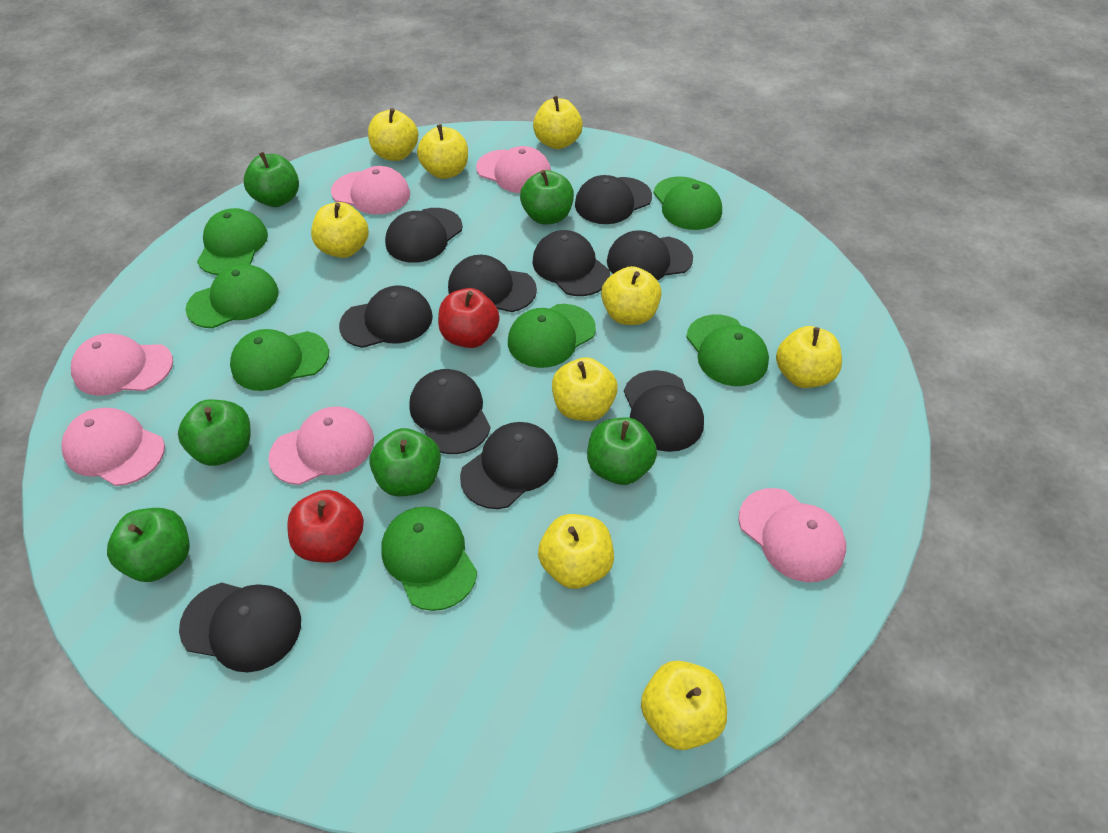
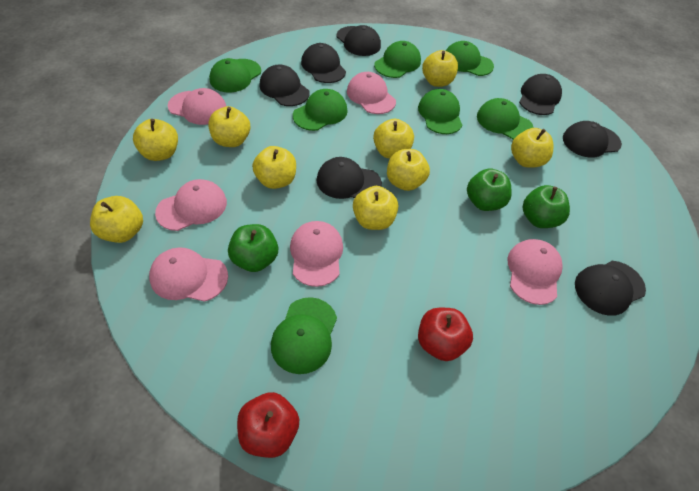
black cap: 10 -> 7
green apple: 6 -> 3

